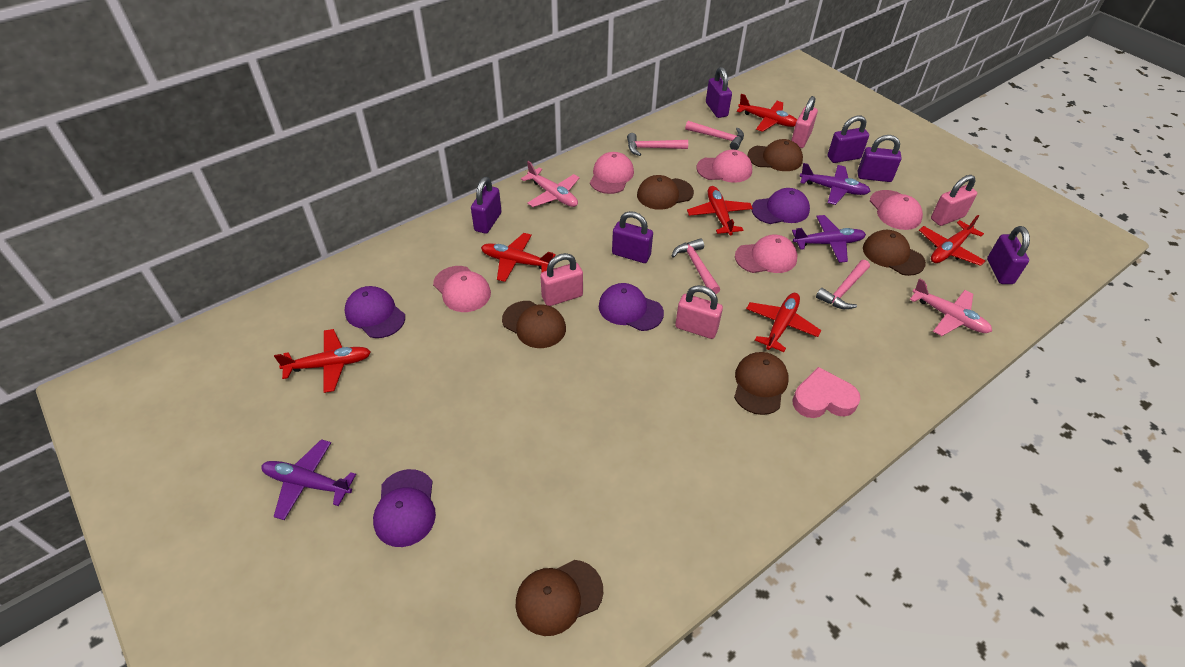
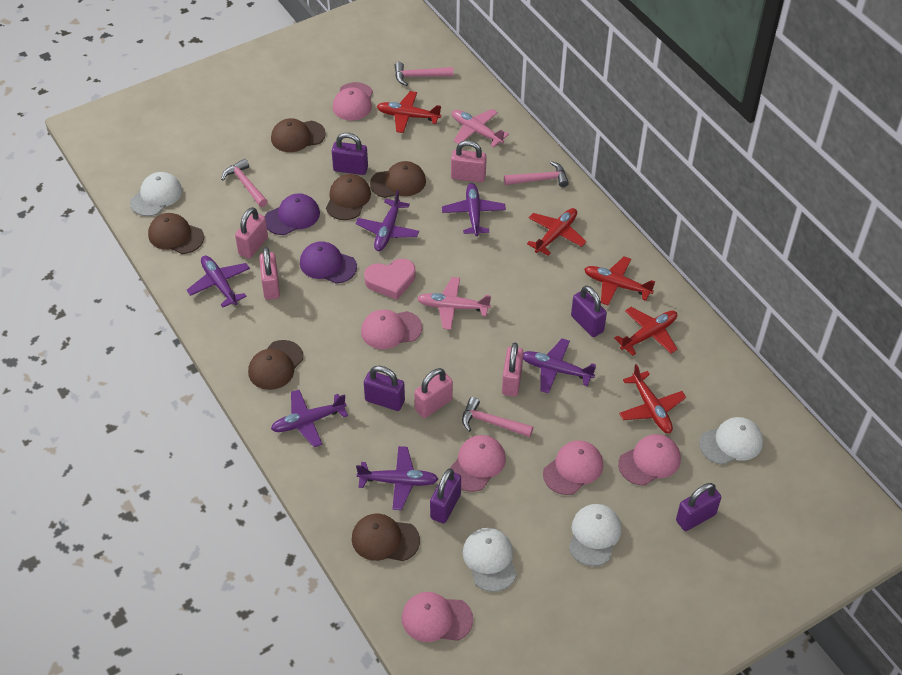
pink cap: 5 -> 6
pink padlock: 4 -> 5
purple cap: 4 -> 2
purple padlock: 6 -> 5
purple plane: 3 -> 6
red plane: 6 -> 5
white cap: 0 -> 4

